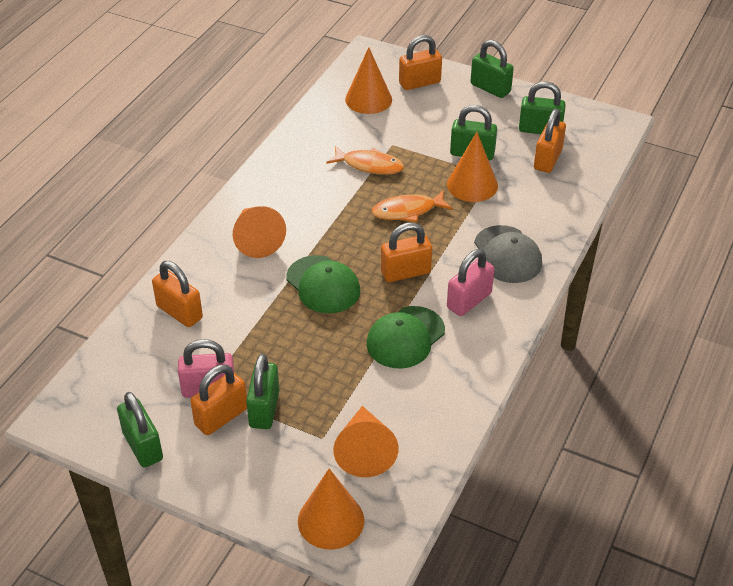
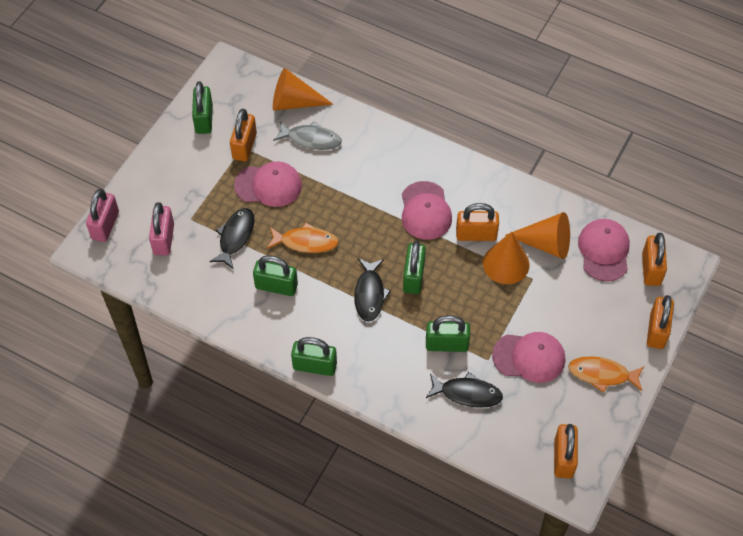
black fish: 0 -> 3
green cap: 2 -> 0
grey cap: 1 -> 0
grey fish: 0 -> 1
orange cone: 5 -> 3
pink cap: 0 -> 4

